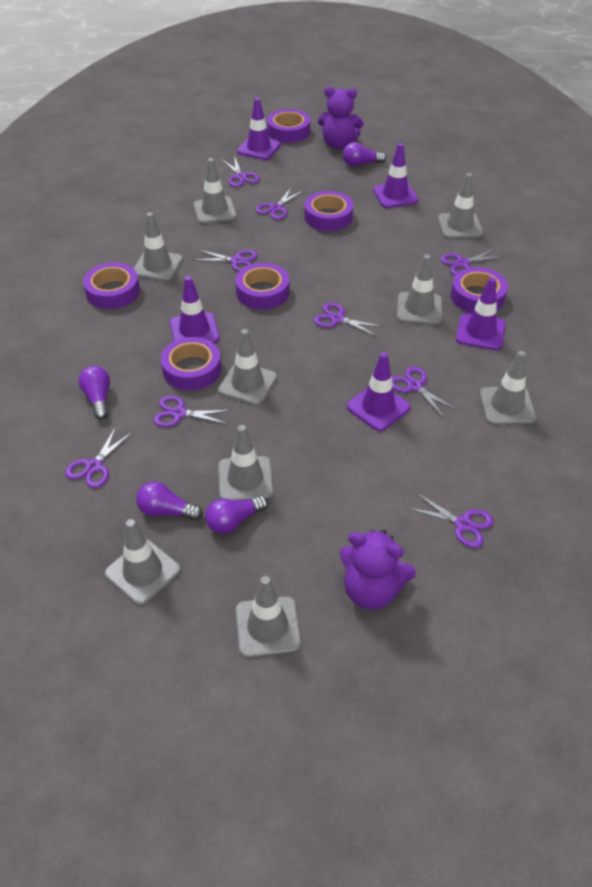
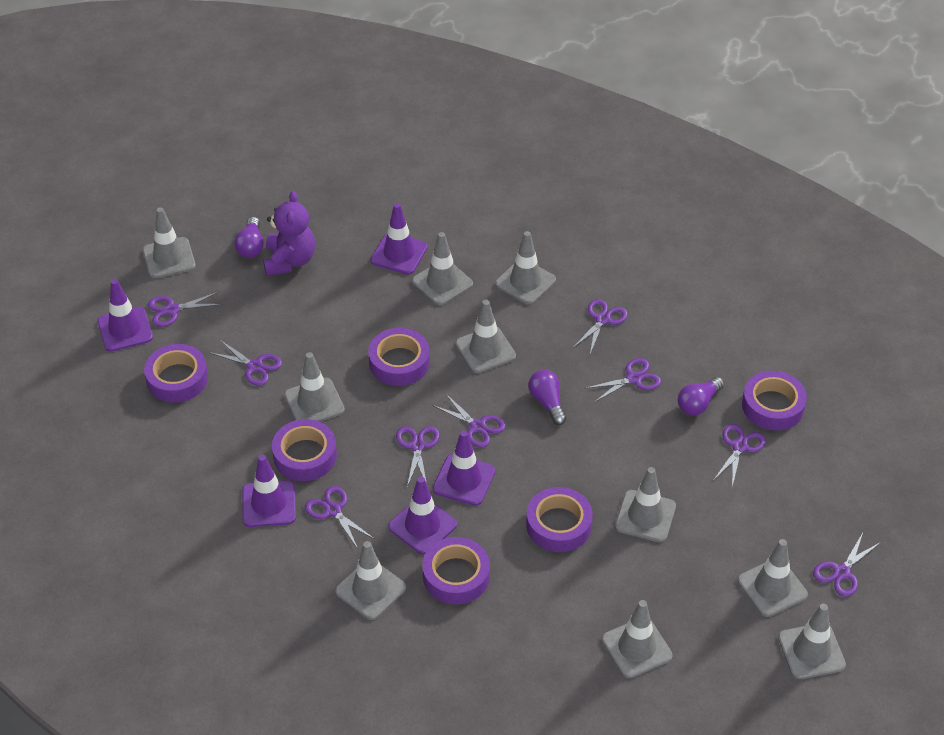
grey traffic cone: 9 -> 10
purple light bulb: 4 -> 3
purple teddy bear: 2 -> 1

